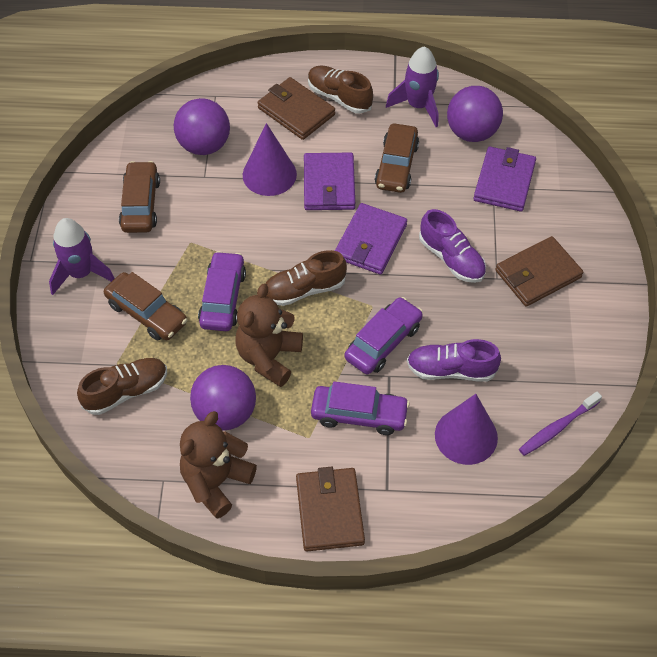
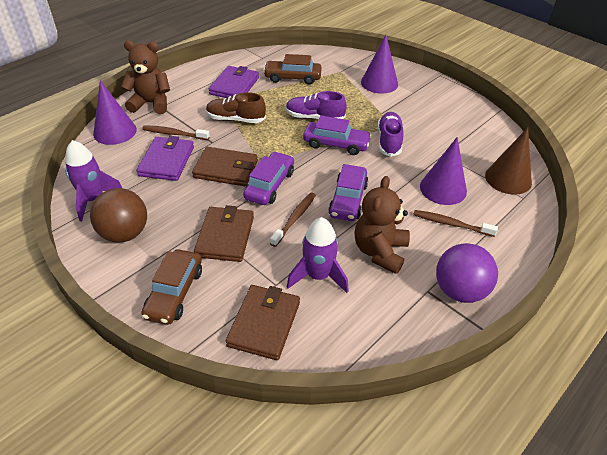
brown ball: 0 -> 1
brown car: 3 -> 2
brown cone: 0 -> 1
brown shoe: 3 -> 1
brown toothbrush: 0 -> 3
purple ball: 3 -> 1
purple cone: 2 -> 3
purple toothbrush: 1 -> 0
purple wallet: 3 -> 2

